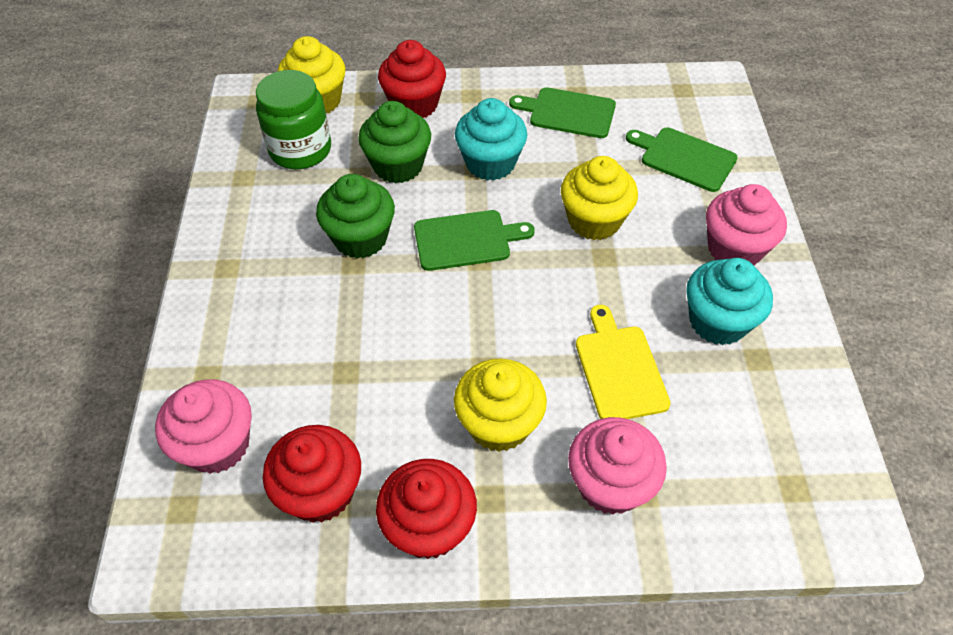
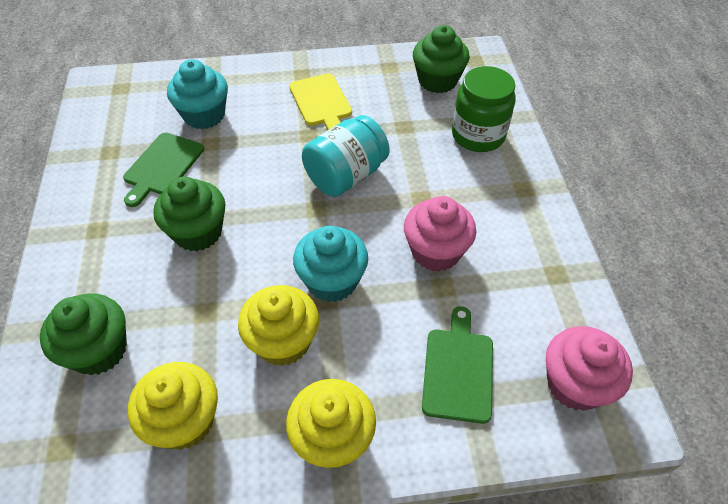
green cupcake: 2 -> 3
green cutting board: 3 -> 2
pink cupcake: 3 -> 2
red cupcake: 3 -> 0
turquoise jar: 0 -> 1

